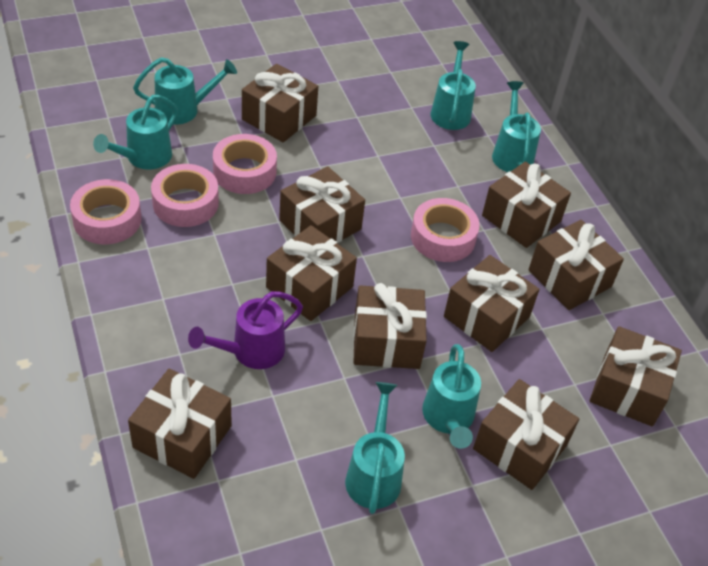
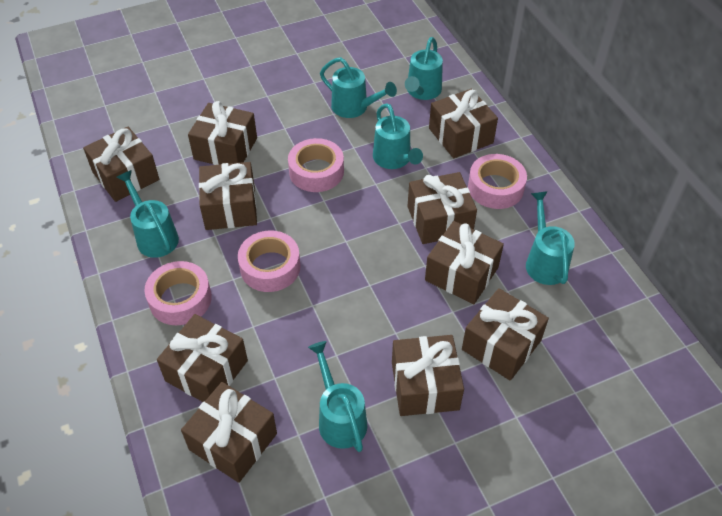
purple watering can: 1 -> 0

